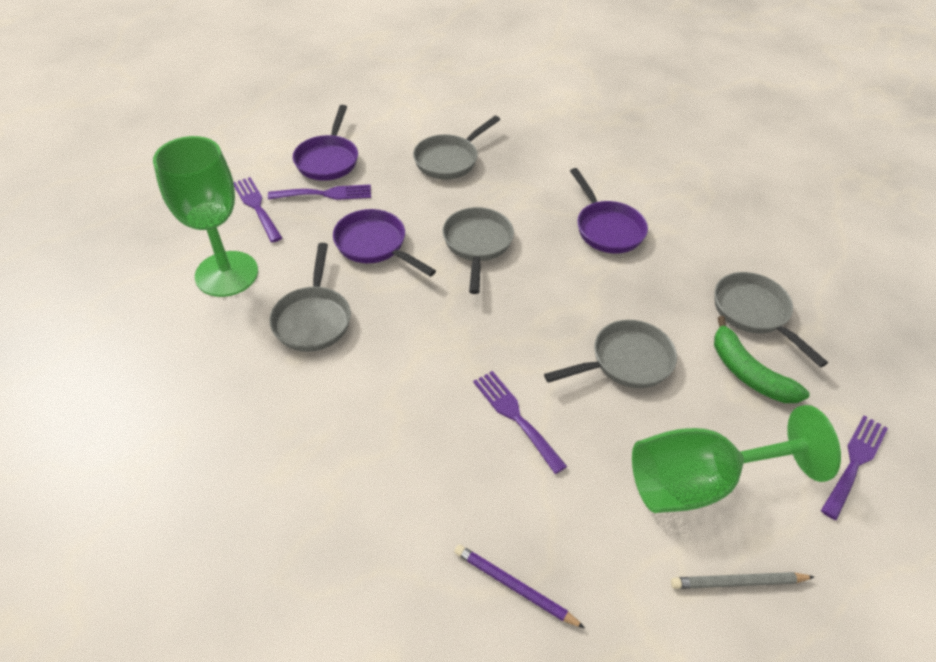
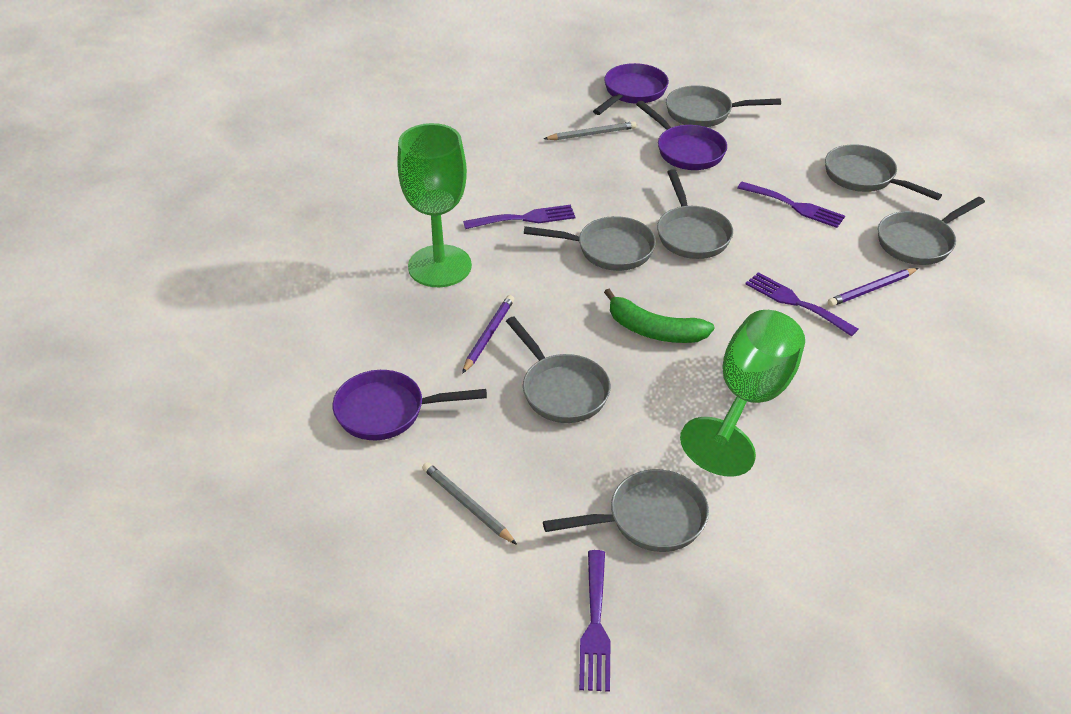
grey pan: 5 -> 7
grey pencil: 1 -> 2
purple pencil: 1 -> 2

